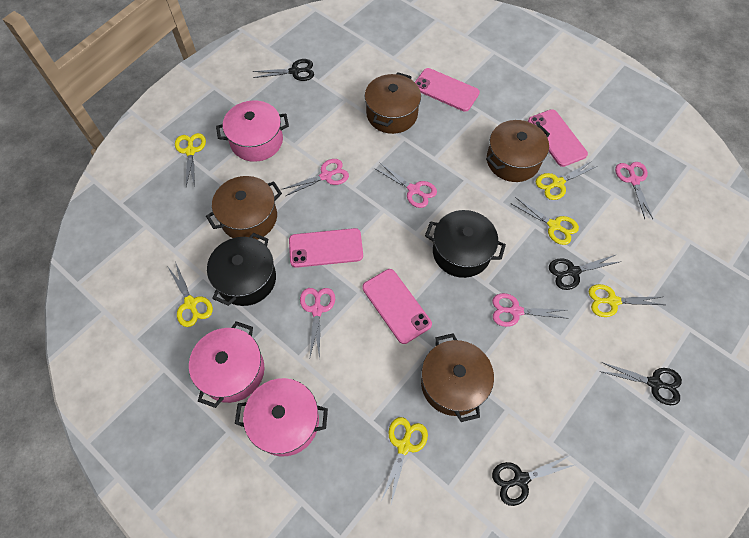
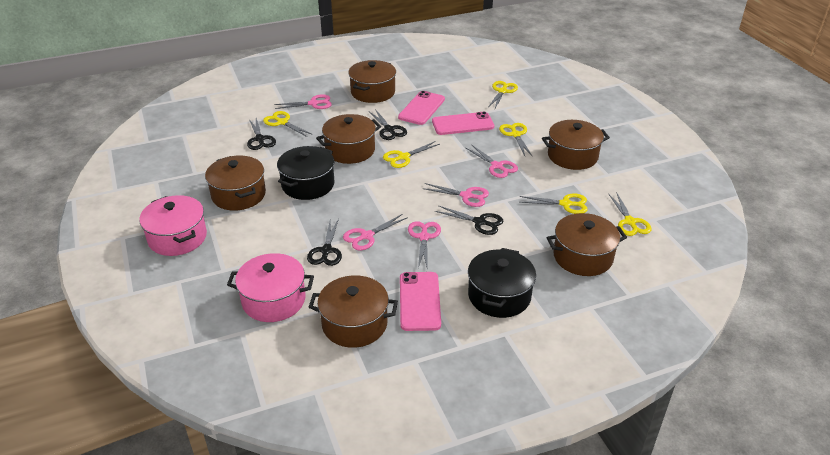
brown pot: 4 -> 6
pink phone: 4 -> 3
pink pot: 3 -> 2

